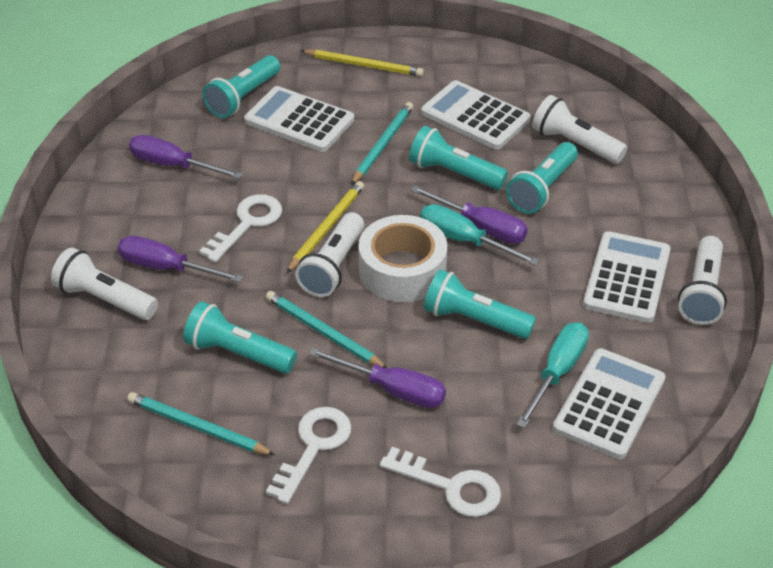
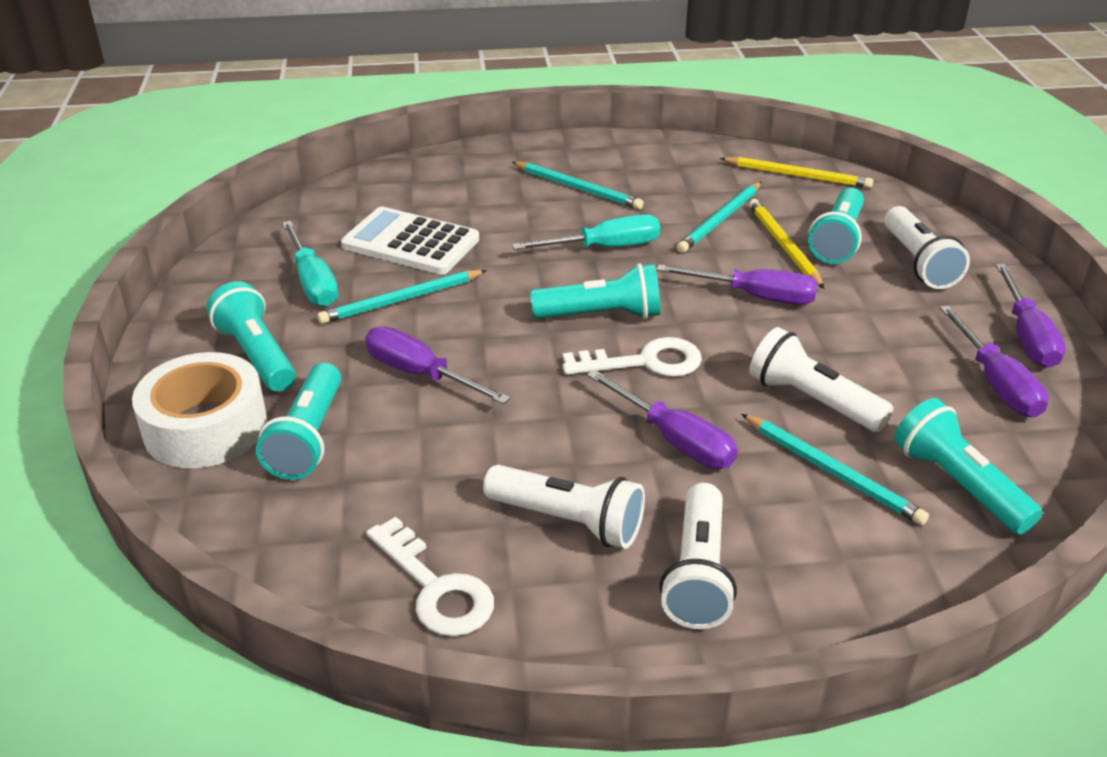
purple screwdriver: 4 -> 5
turquoise pencil: 3 -> 4
white calculator: 4 -> 1
white key: 3 -> 2

